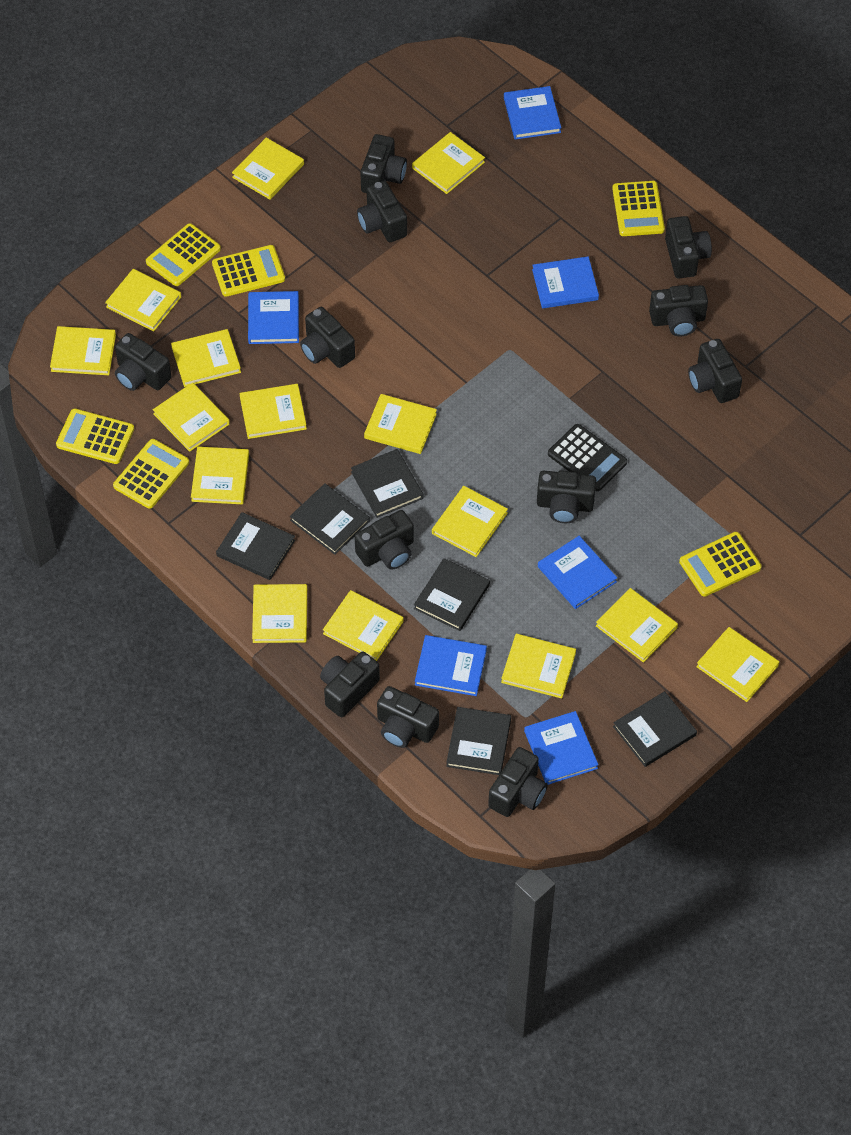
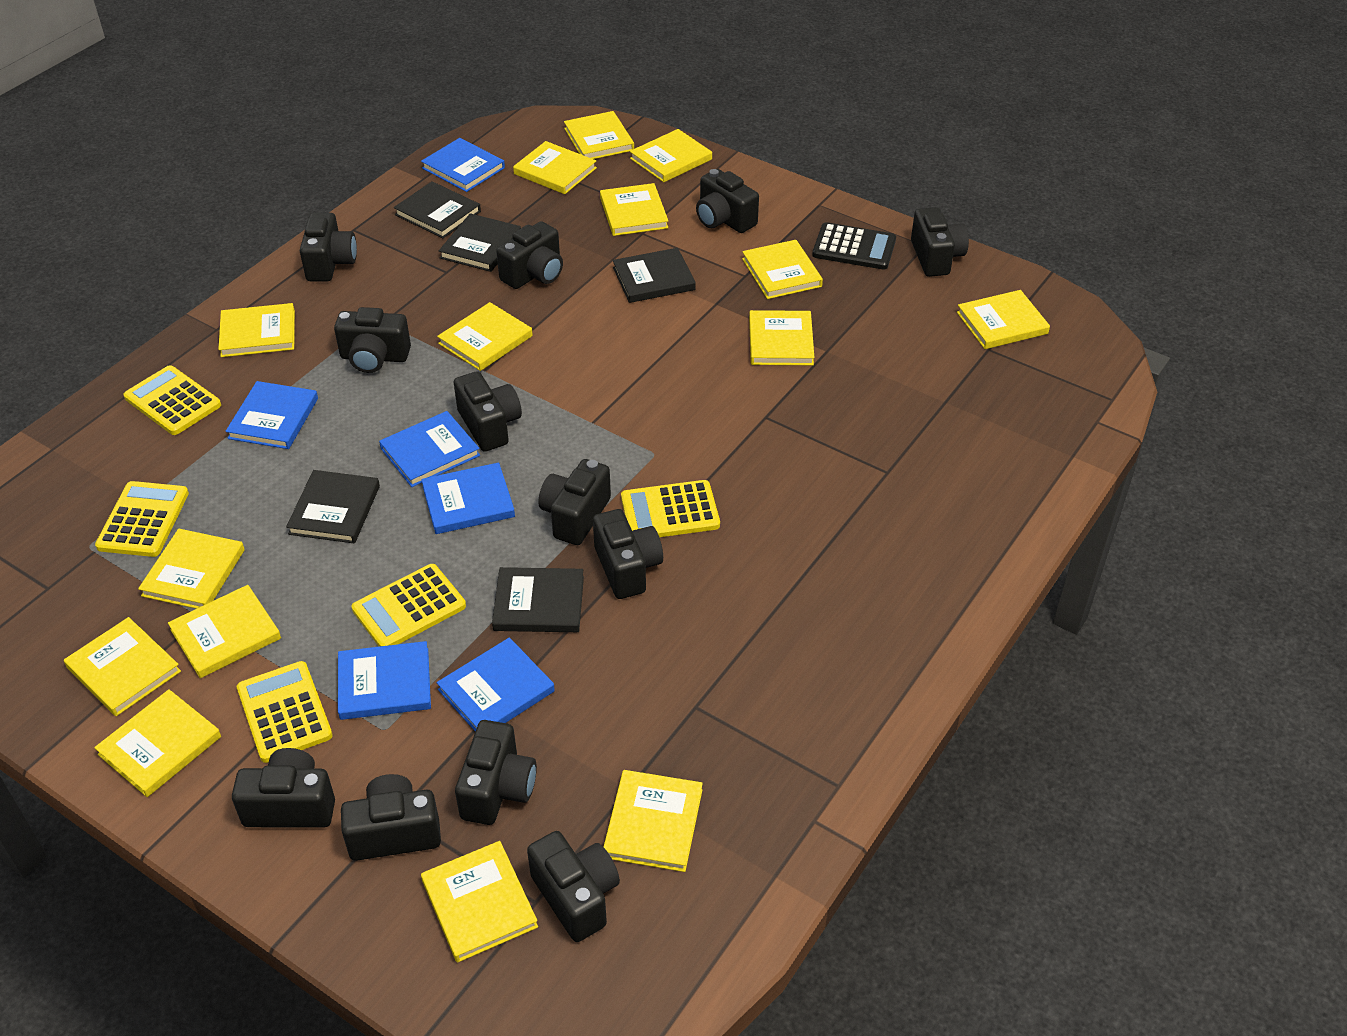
black book: 6 -> 5
yellow calculator: 6 -> 5

